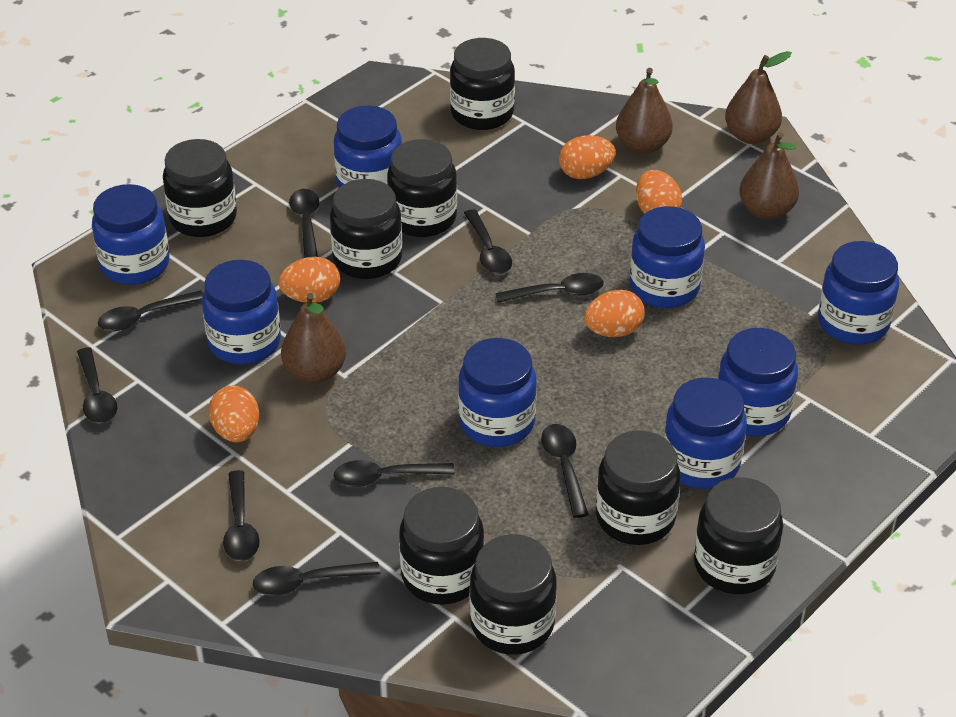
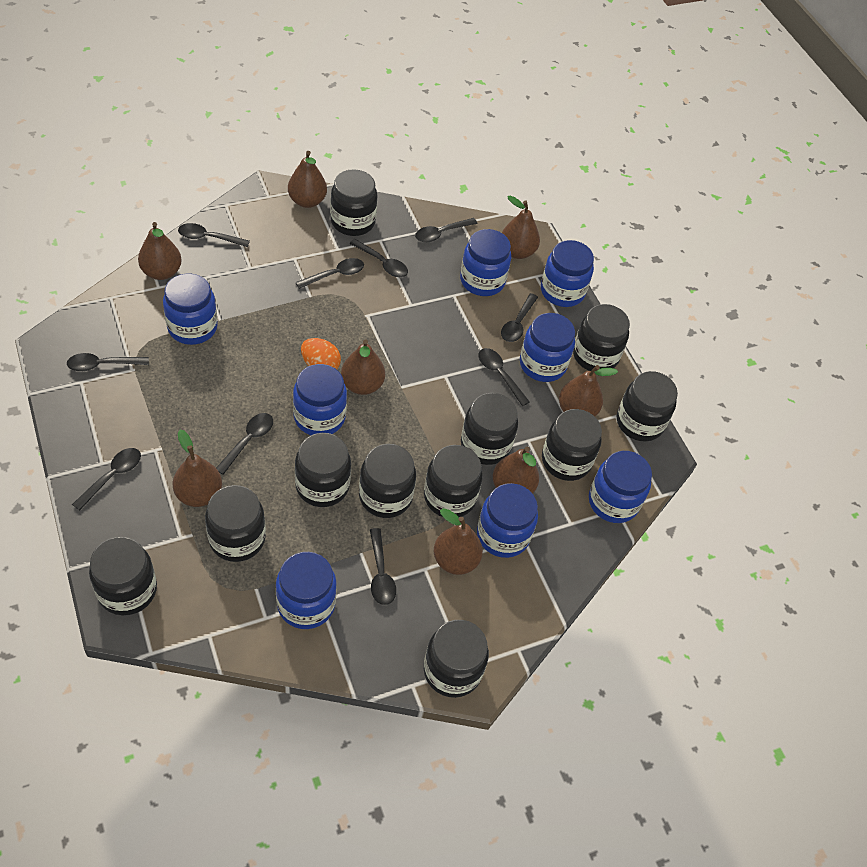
black jar: 8 -> 11
black spoon: 9 -> 10
brown pear: 4 -> 8
orange egg: 5 -> 1

